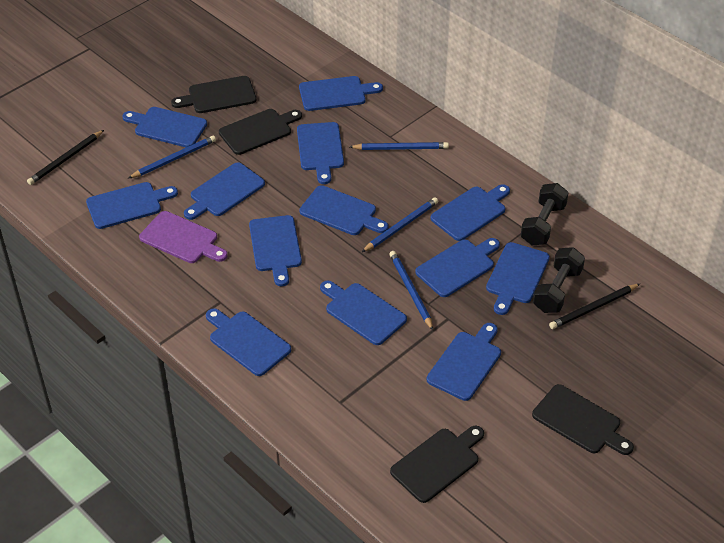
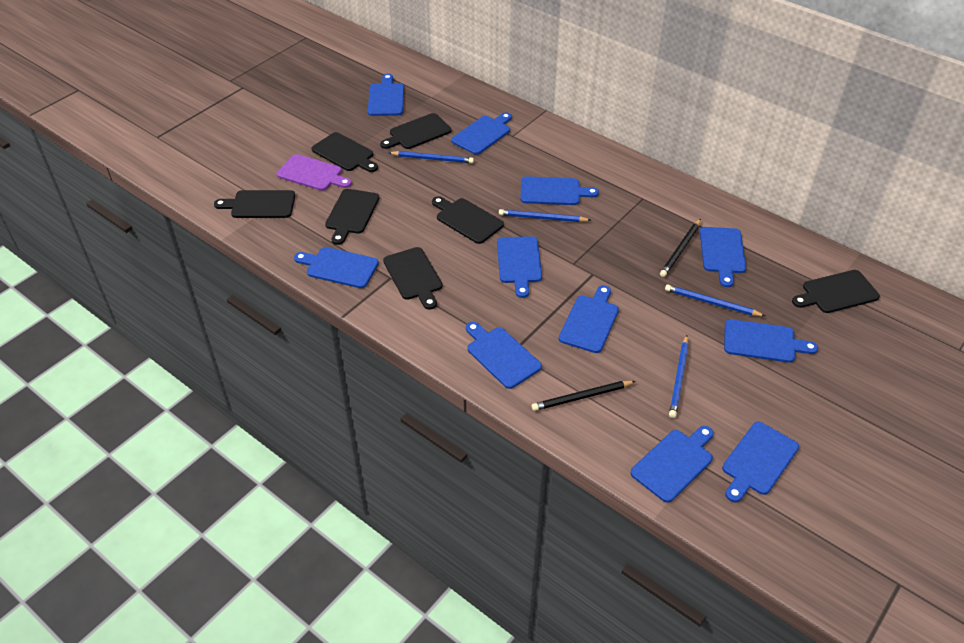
black cutting board: 4 -> 7
black dumbbell: 2 -> 0
blue cutting board: 13 -> 11

